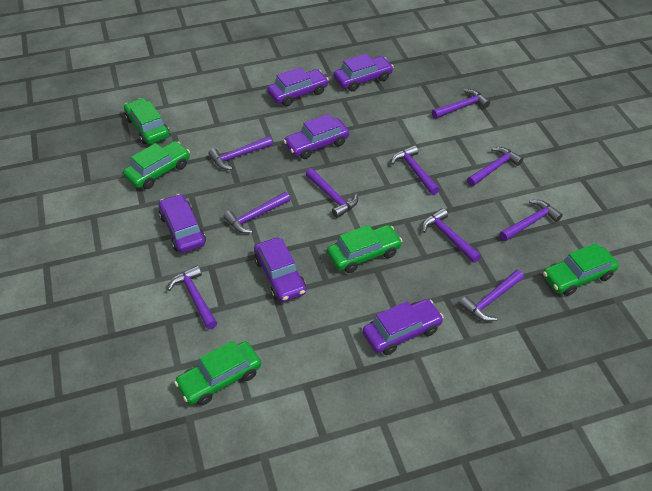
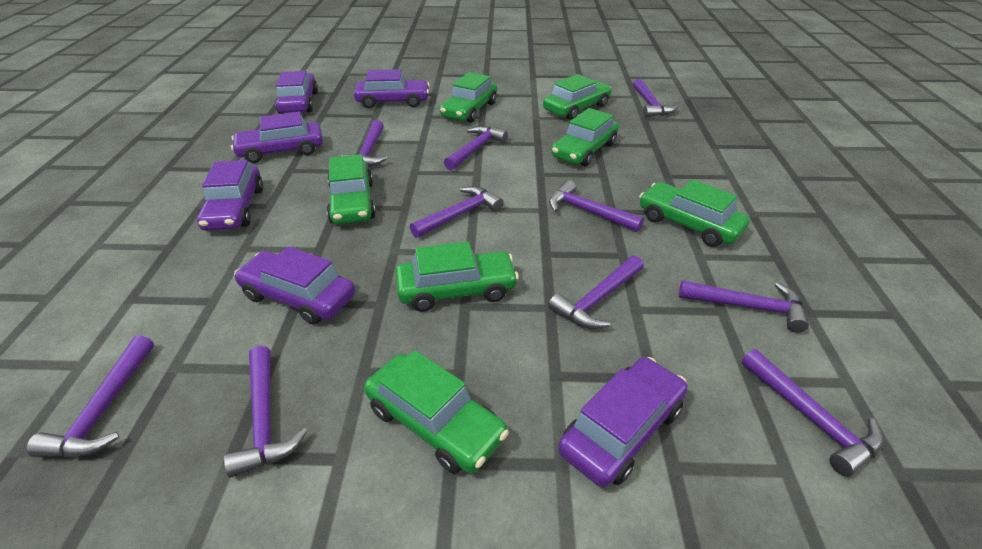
green car: 5 -> 7

